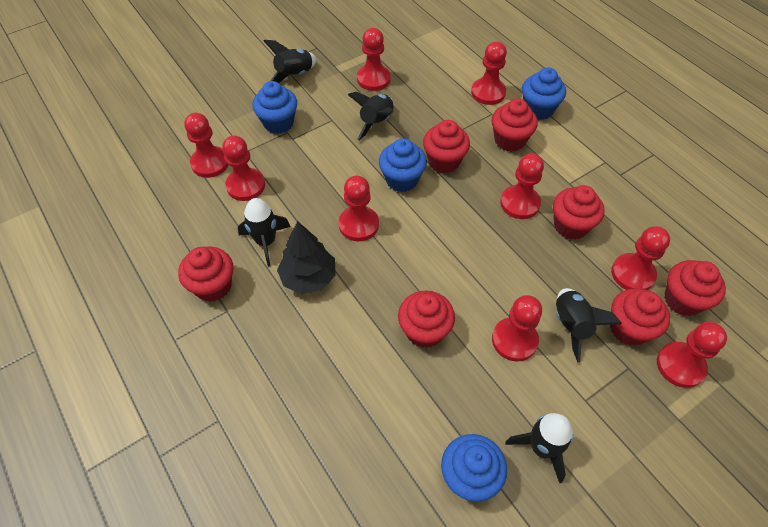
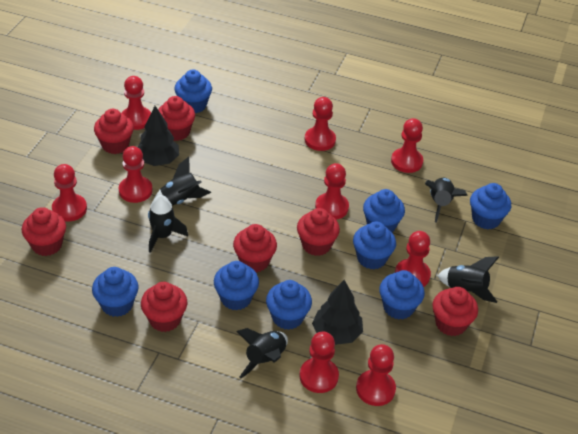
black tree: 1 -> 2
blue cupcake: 4 -> 8

